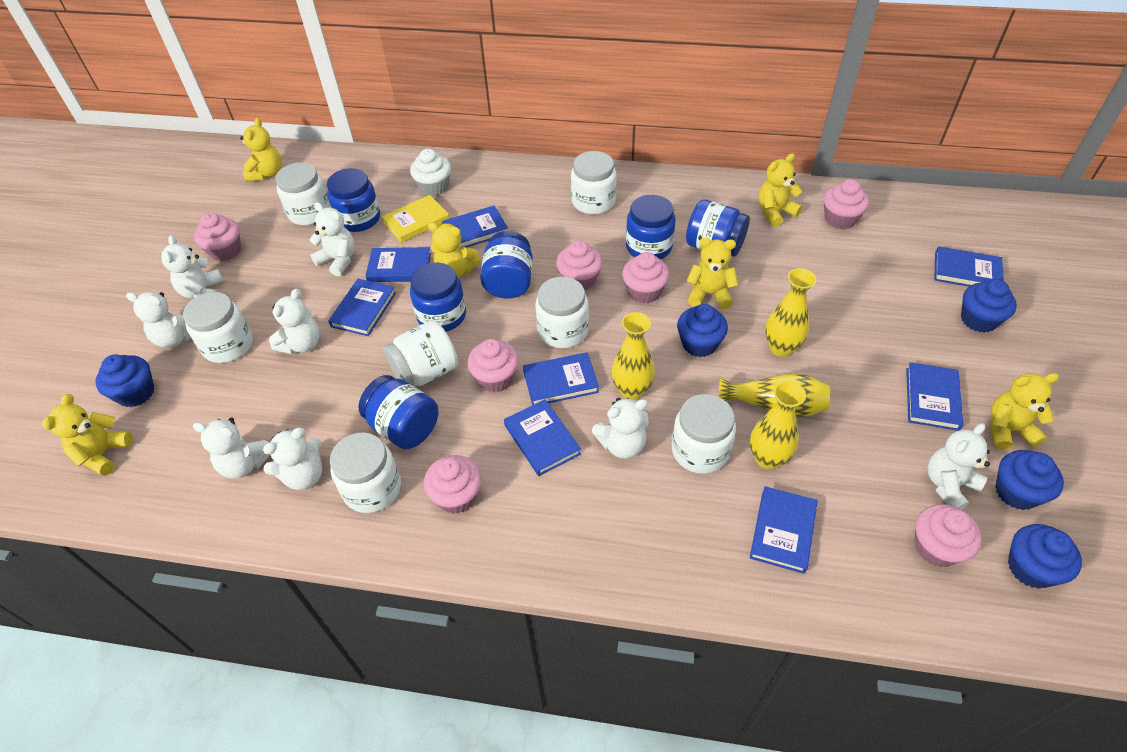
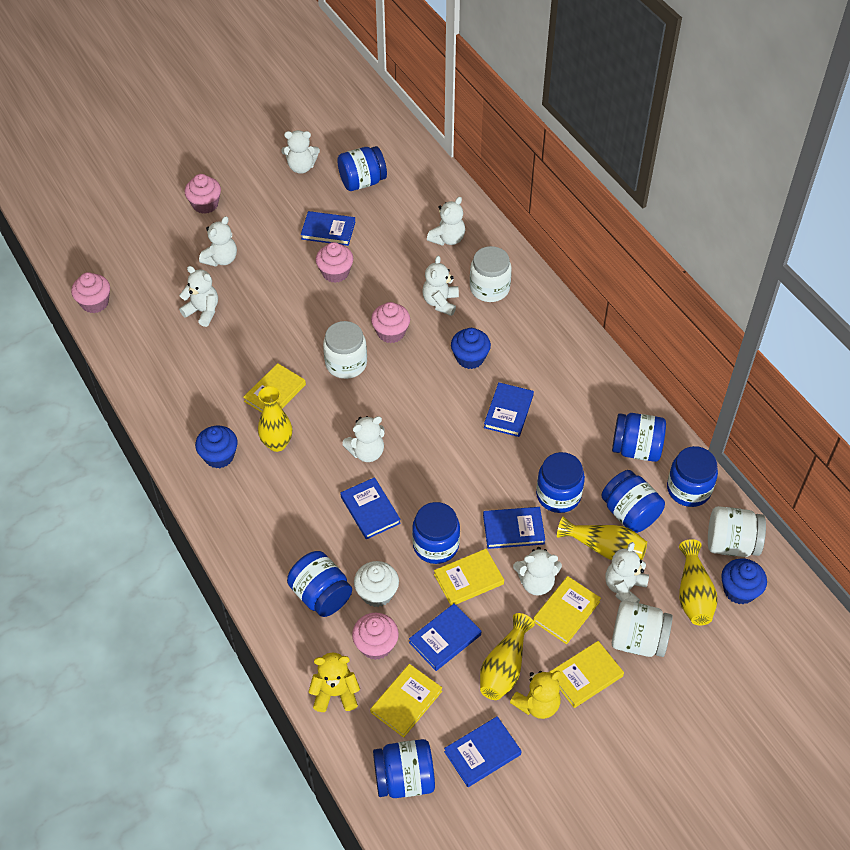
blue book: 8 -> 6
blue cupcake: 5 -> 3
blue jar: 6 -> 8
pink cupcake: 7 -> 5
white jar: 7 -> 4
yellow book: 1 -> 5
yellow teddy bear: 6 -> 2

